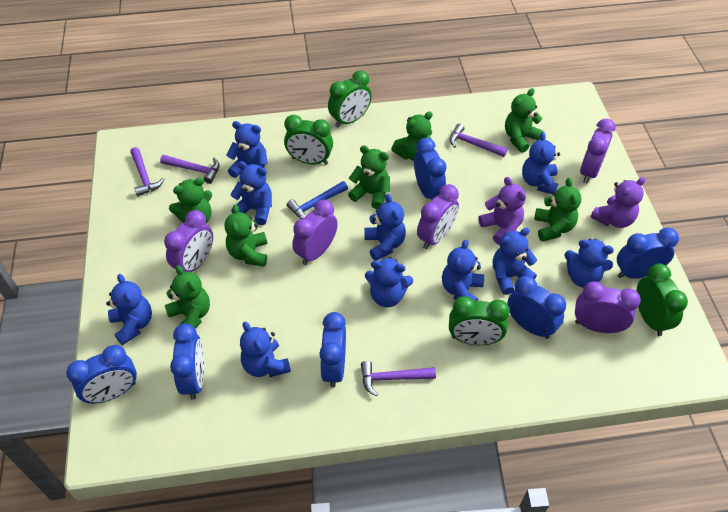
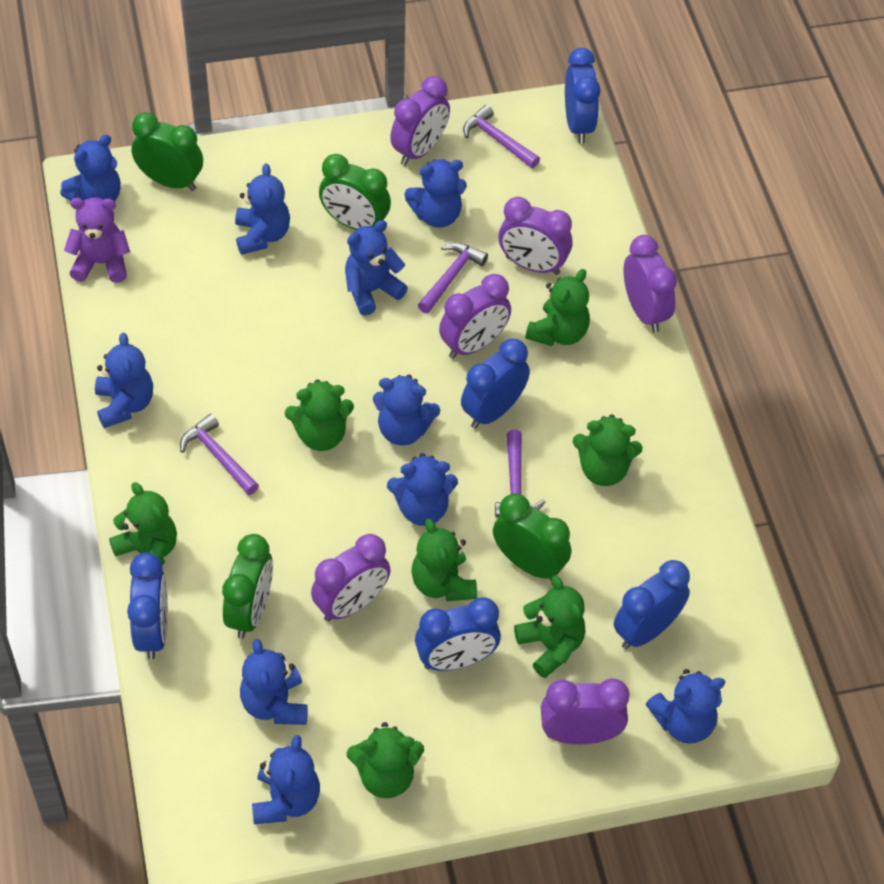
blue clock: 6 -> 5
blue hammer: 1 -> 0
purple clock: 5 -> 6
purple teddy bear: 2 -> 1

